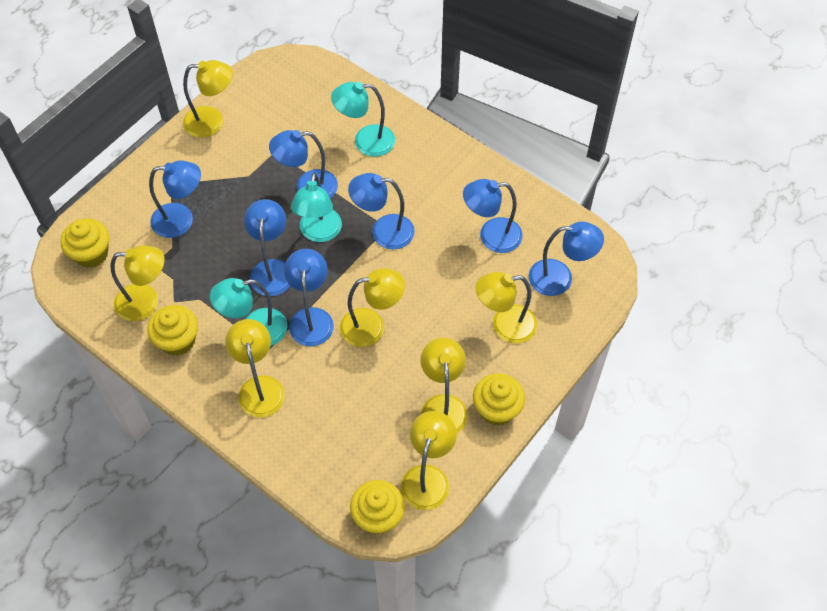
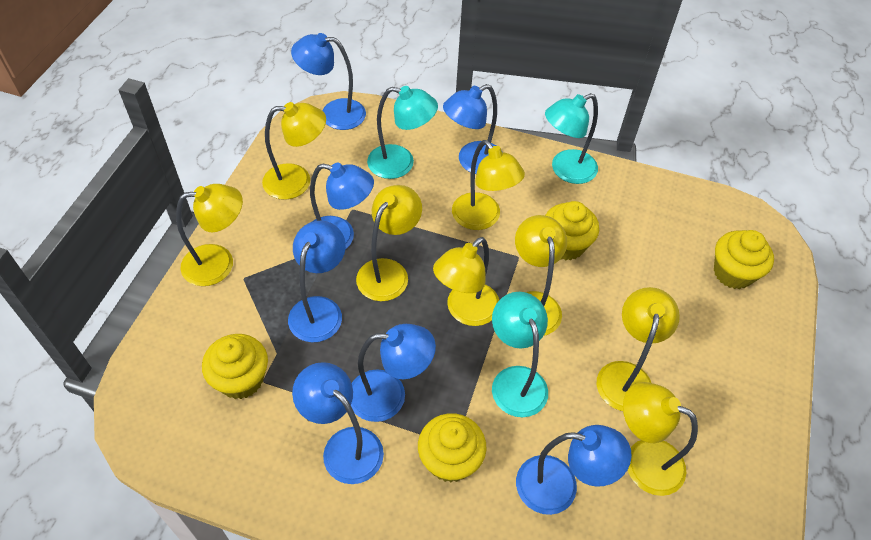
yellow lamp: 7 -> 8

